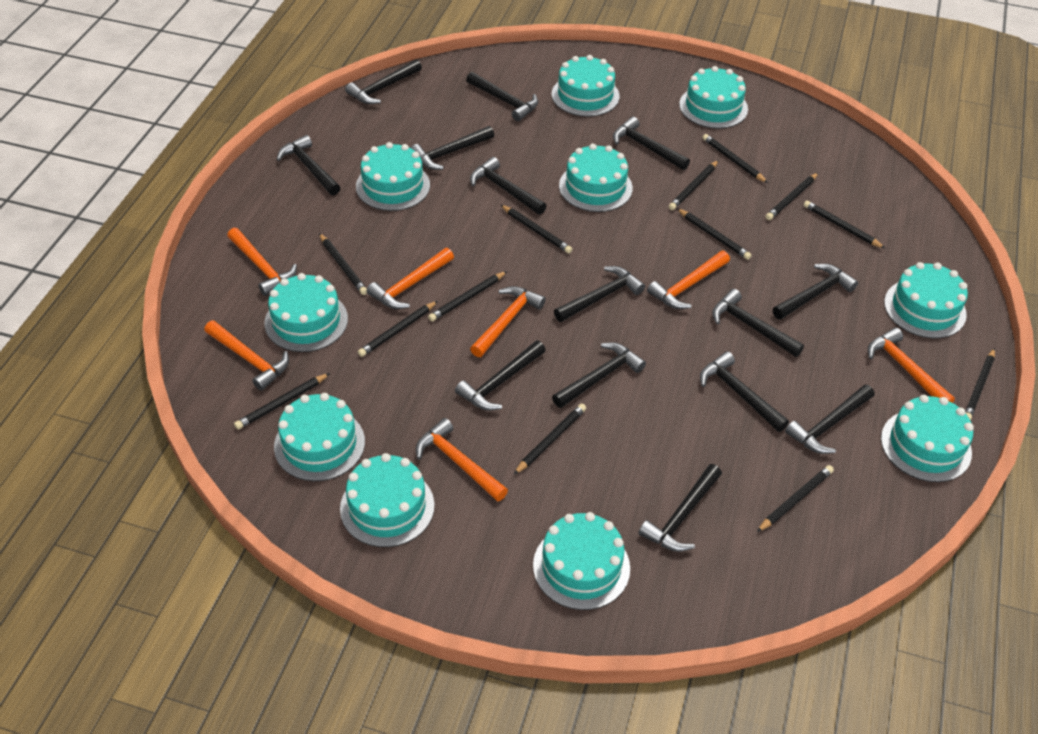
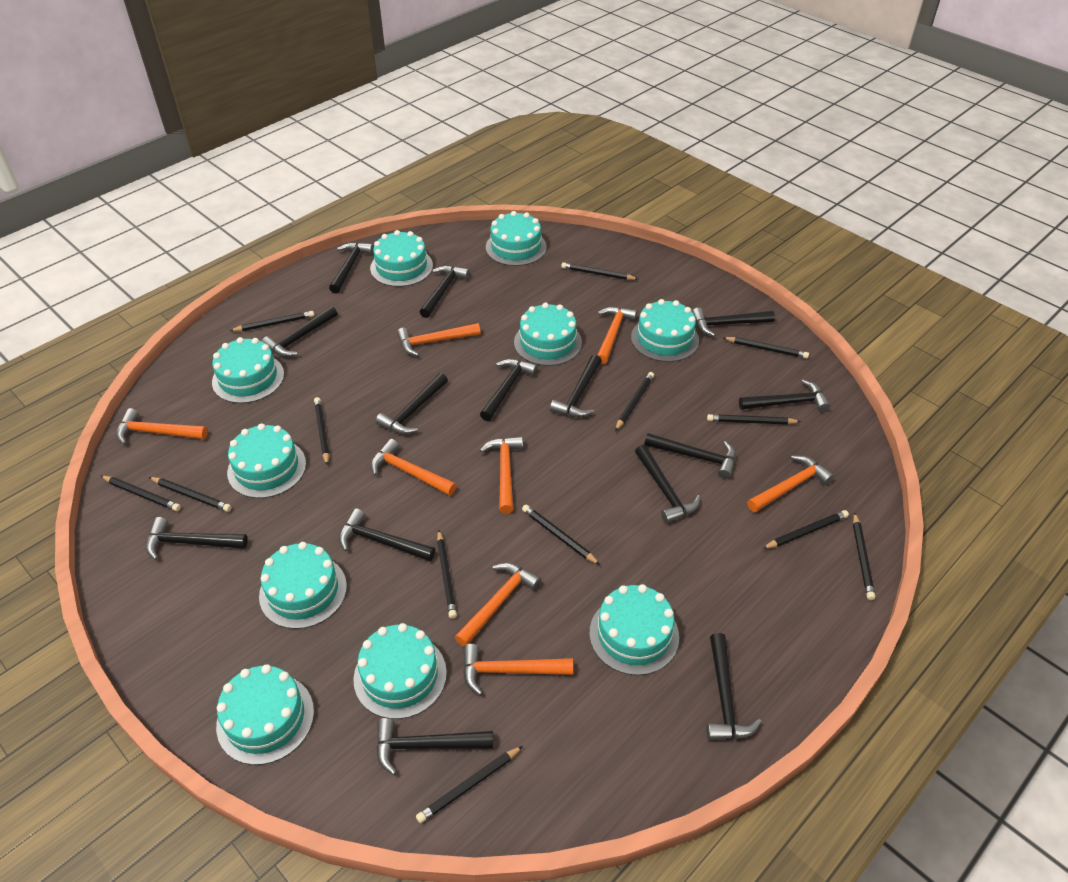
orange hammer: 7 -> 8

